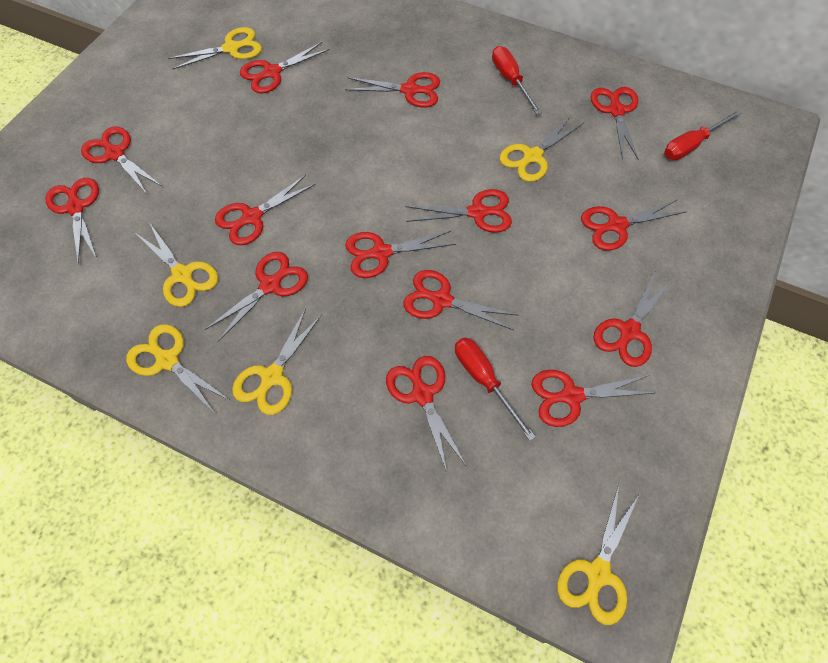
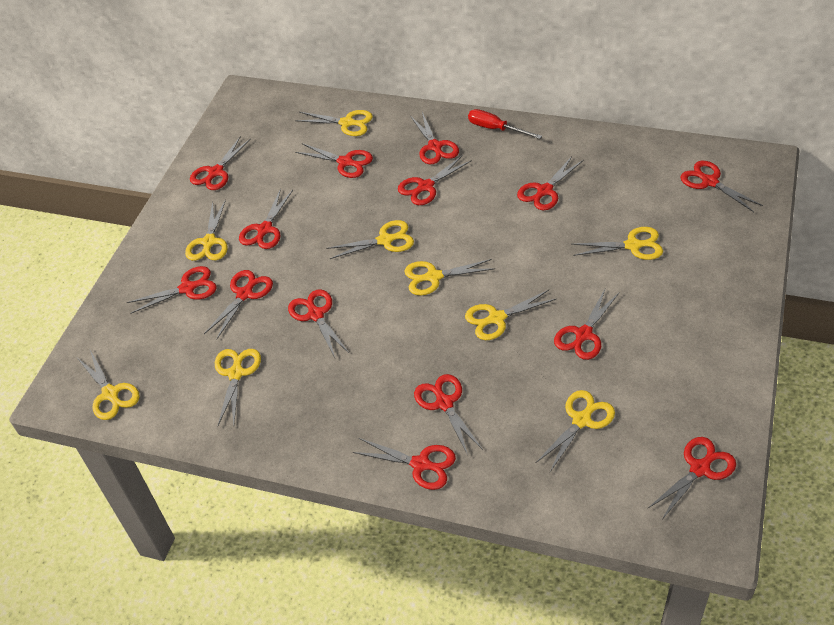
red screwdriver: 3 -> 1
yellow scissors: 6 -> 9

